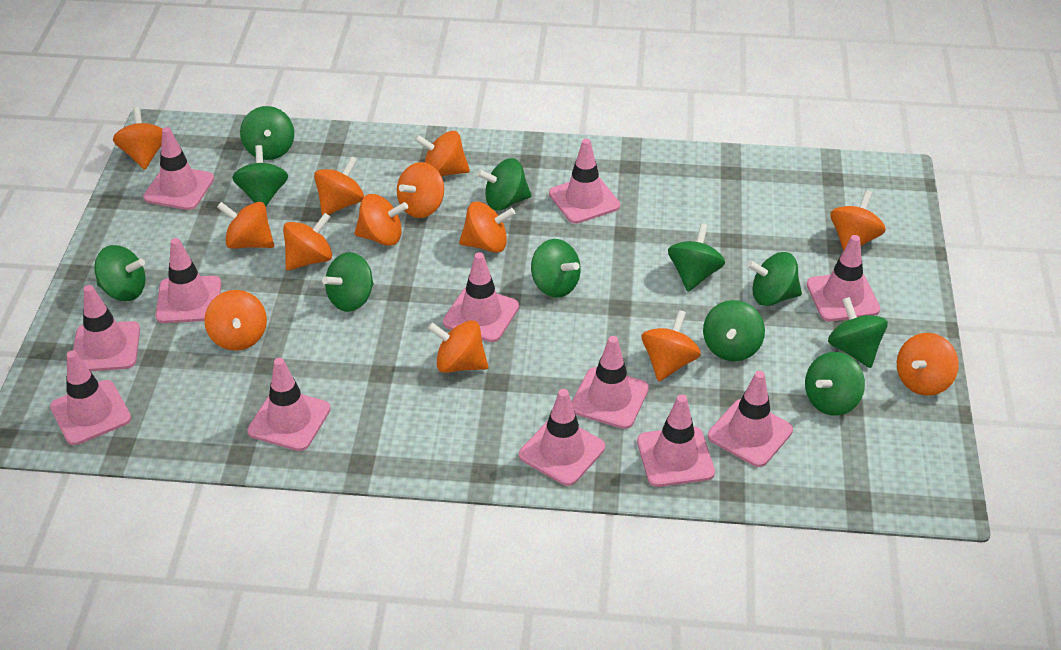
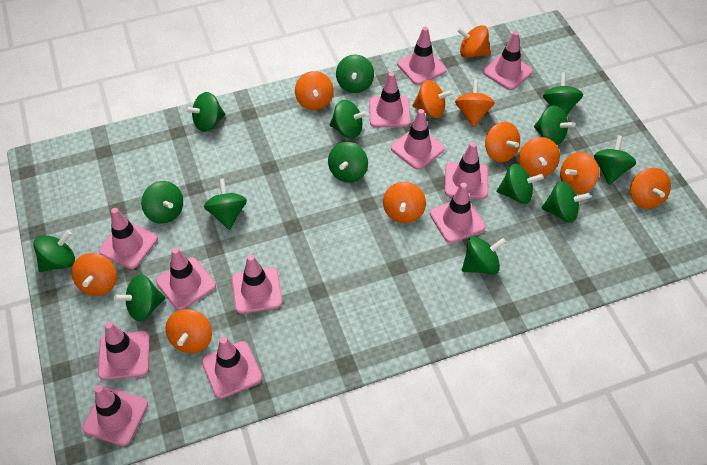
green spinning top: 11 -> 14
orange spinning top: 13 -> 11

